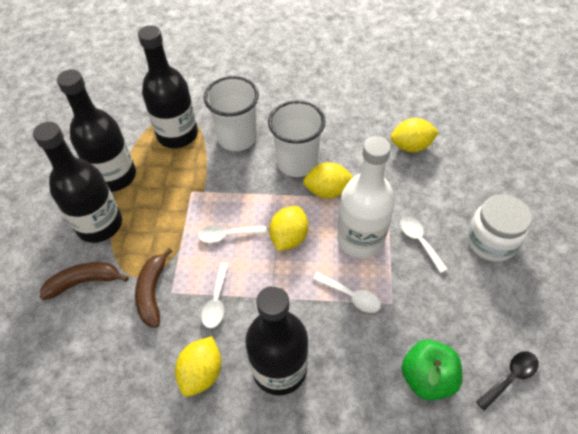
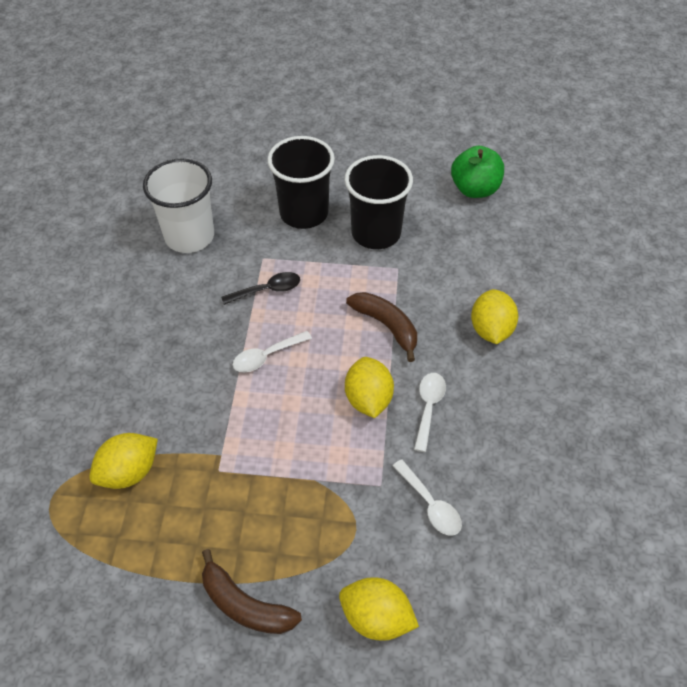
black bottle: 4 -> 0
black cup: 0 -> 2
white bottle: 1 -> 0
white cup: 2 -> 1
white jar: 1 -> 0
white spoon: 4 -> 3

